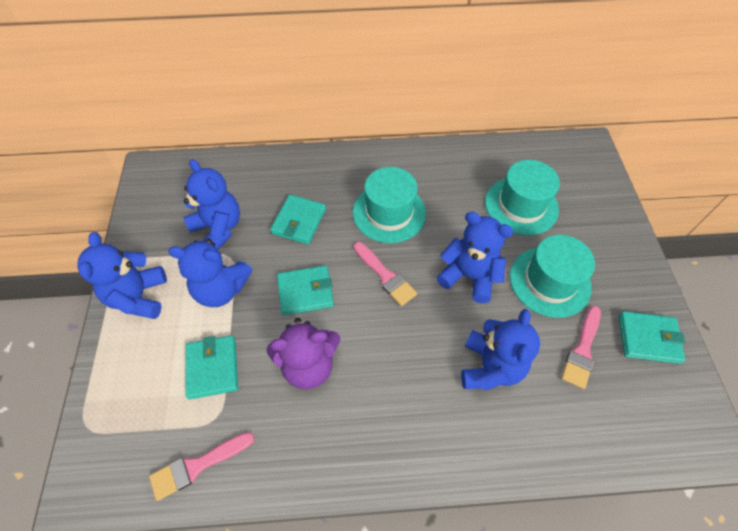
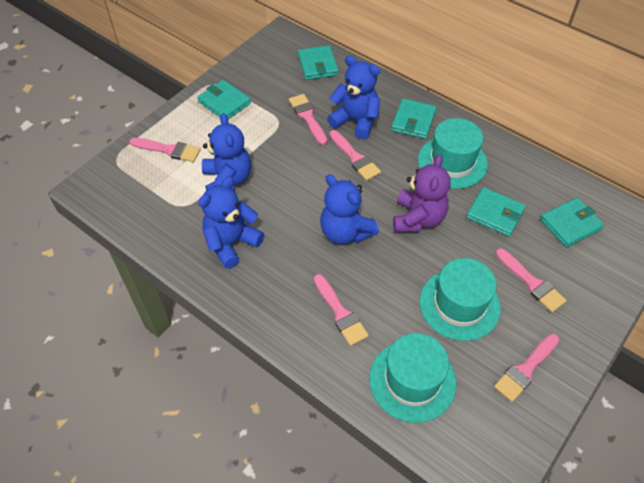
blue teddy bear: 5 -> 4
pink brush: 3 -> 6
turquoise wallet: 4 -> 5

